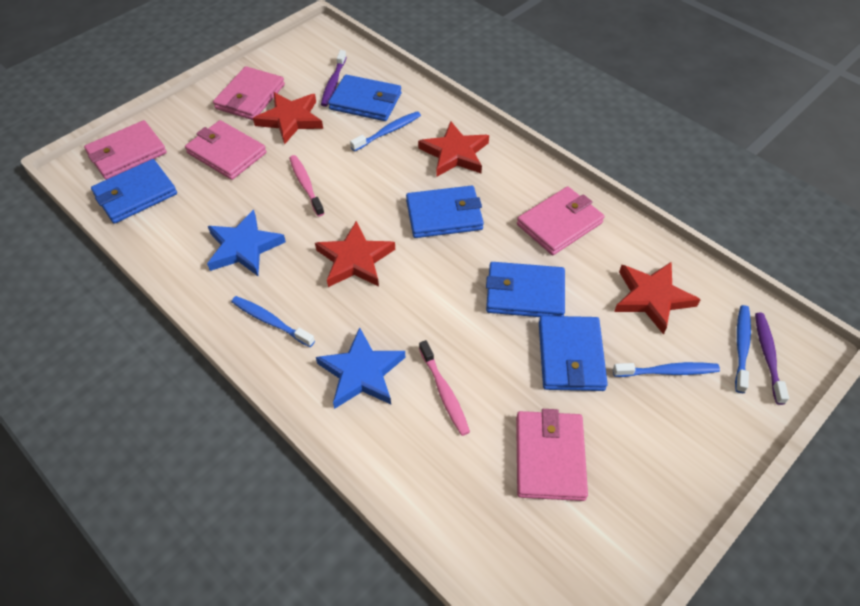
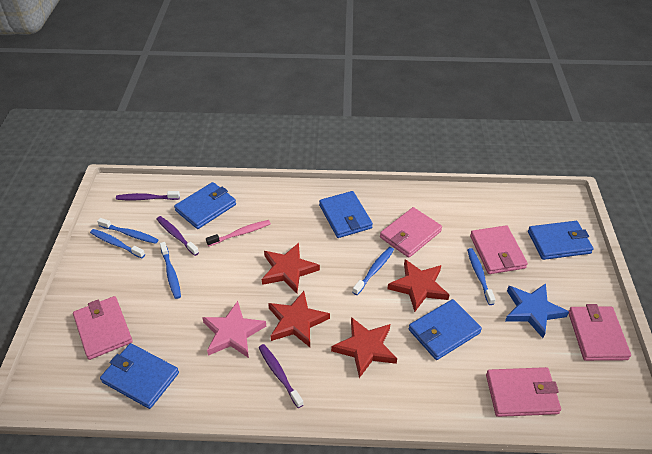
blue star: 2 -> 1
blue toothbrush: 4 -> 5
pink star: 0 -> 1
pink toothbrush: 2 -> 1
purple toothbrush: 2 -> 3

